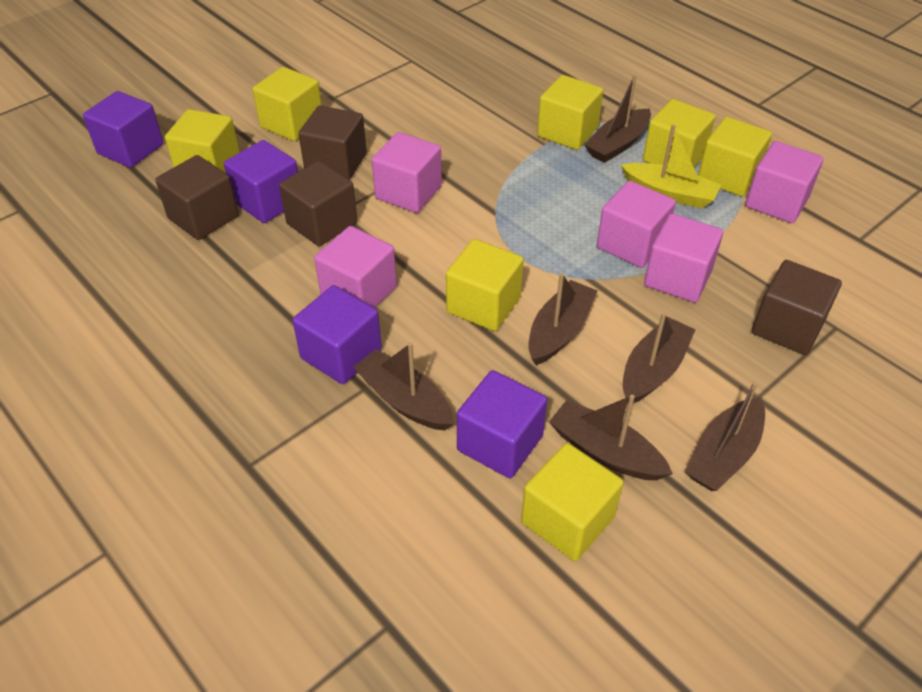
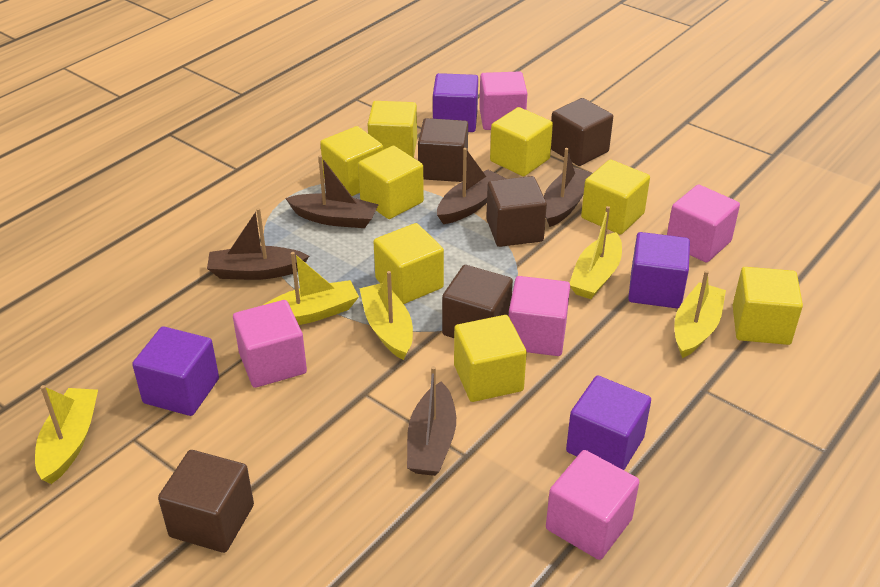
brown boat: 6 -> 5
brown cube: 4 -> 5
yellow boat: 1 -> 5
yellow cube: 7 -> 8

